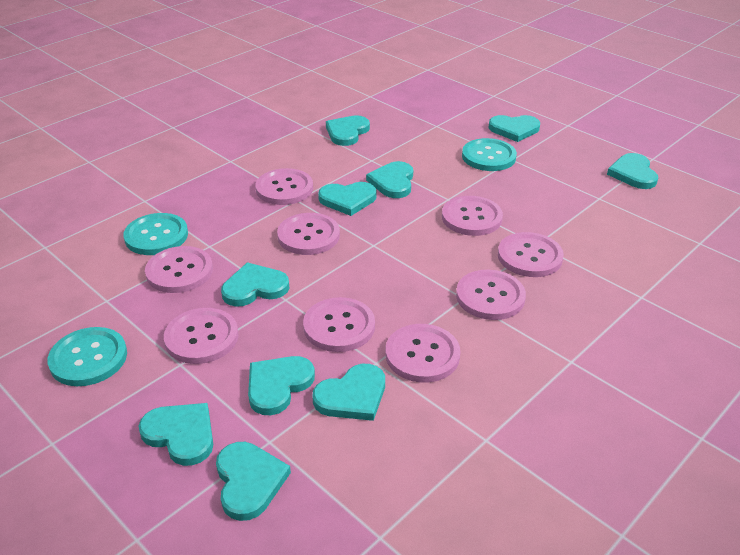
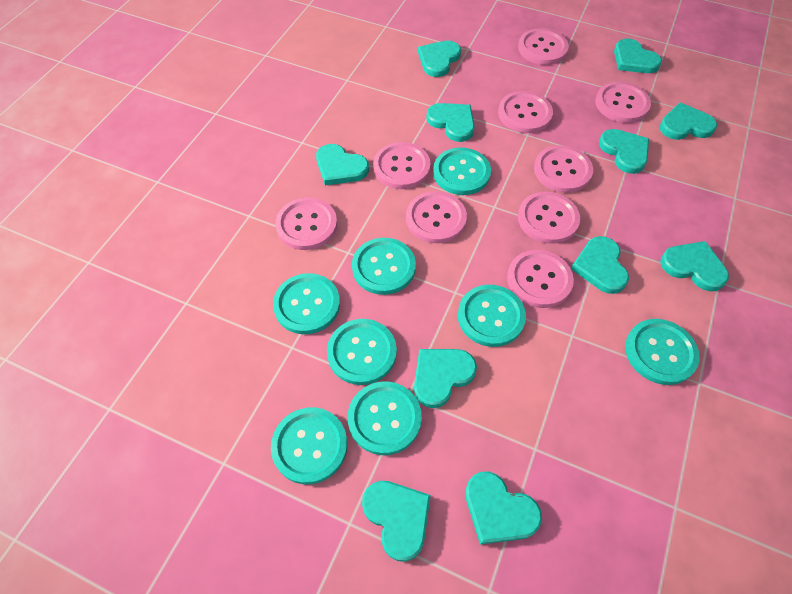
turquoise button: 3 -> 8
turquoise heart: 10 -> 11

